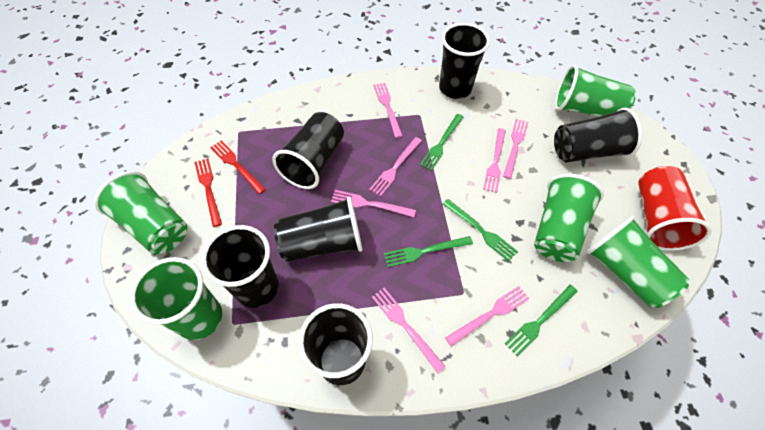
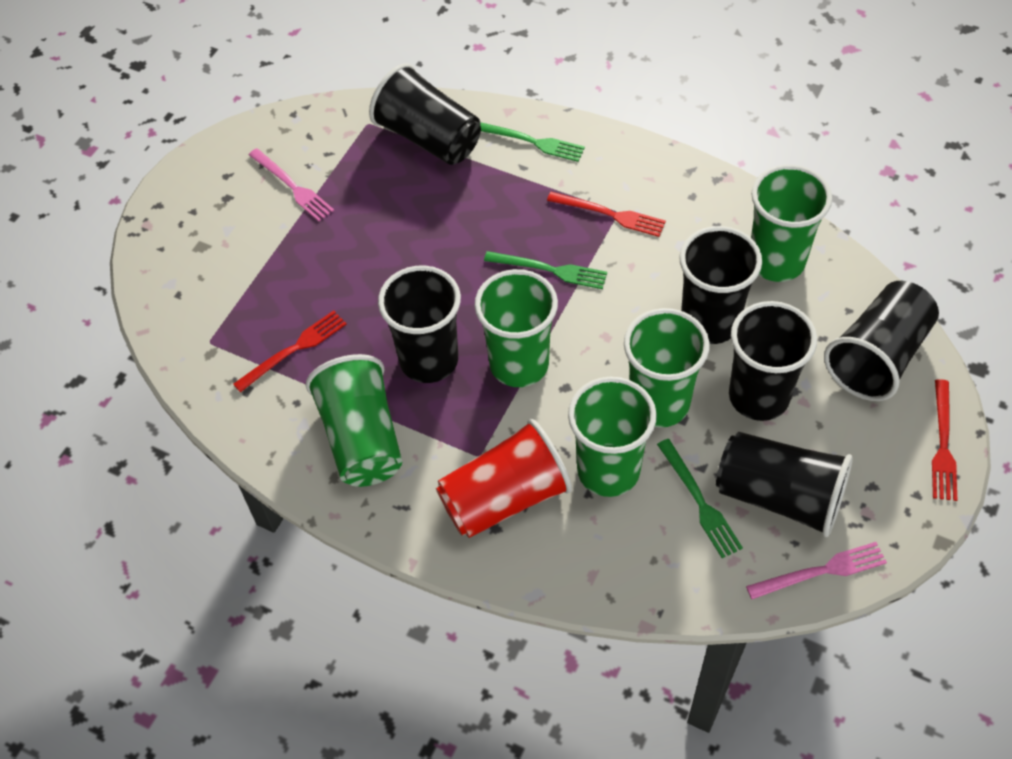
green fork: 4 -> 3
pink fork: 7 -> 2
red fork: 2 -> 3

